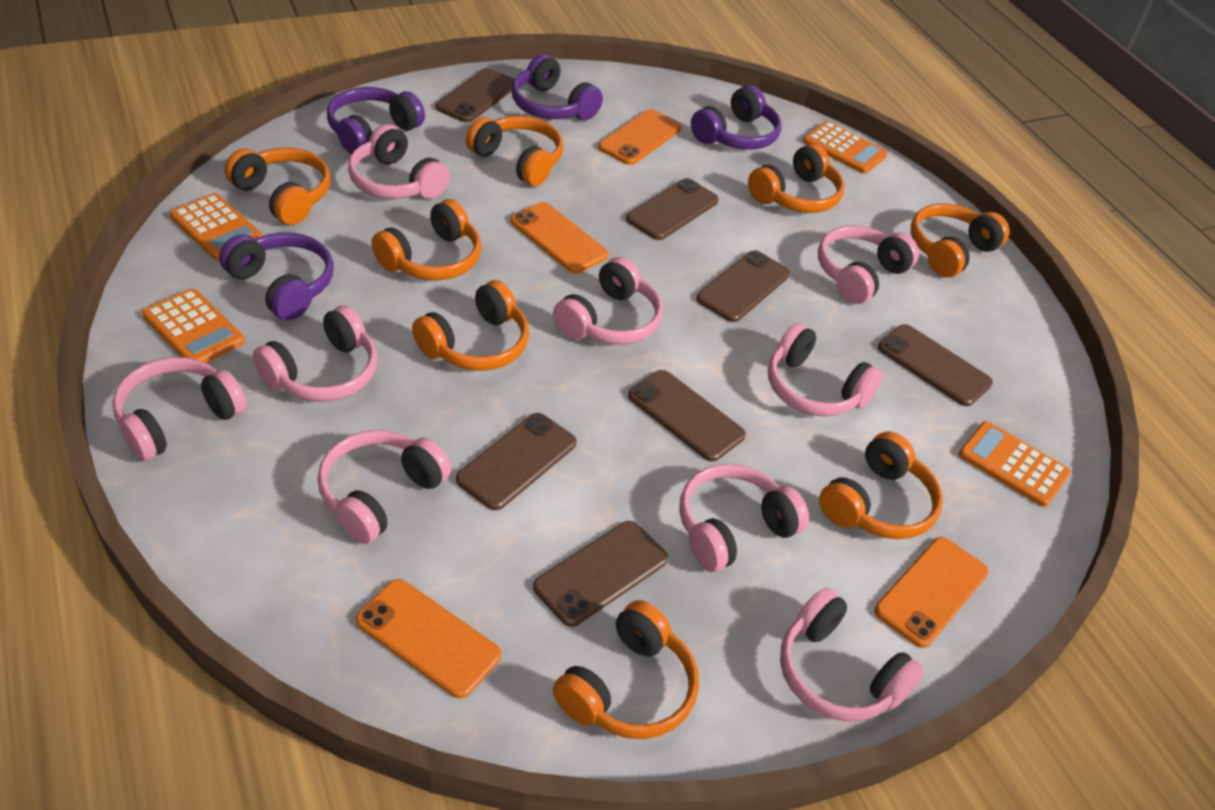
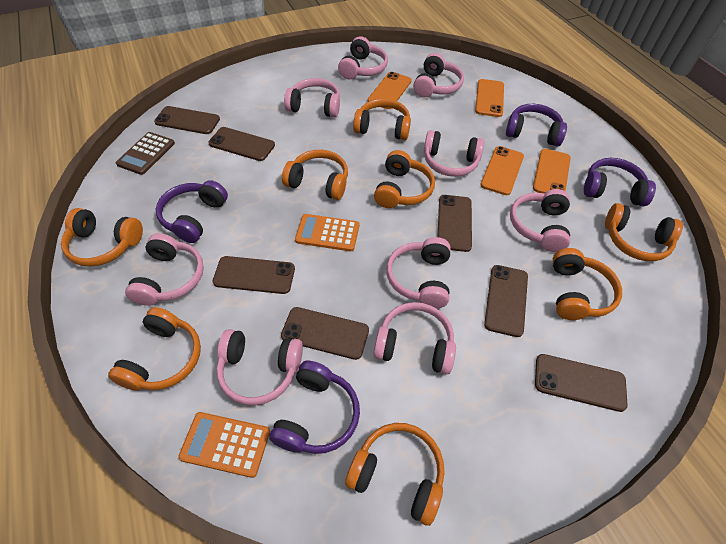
brown calculator: 0 -> 1
orange calculator: 4 -> 2

